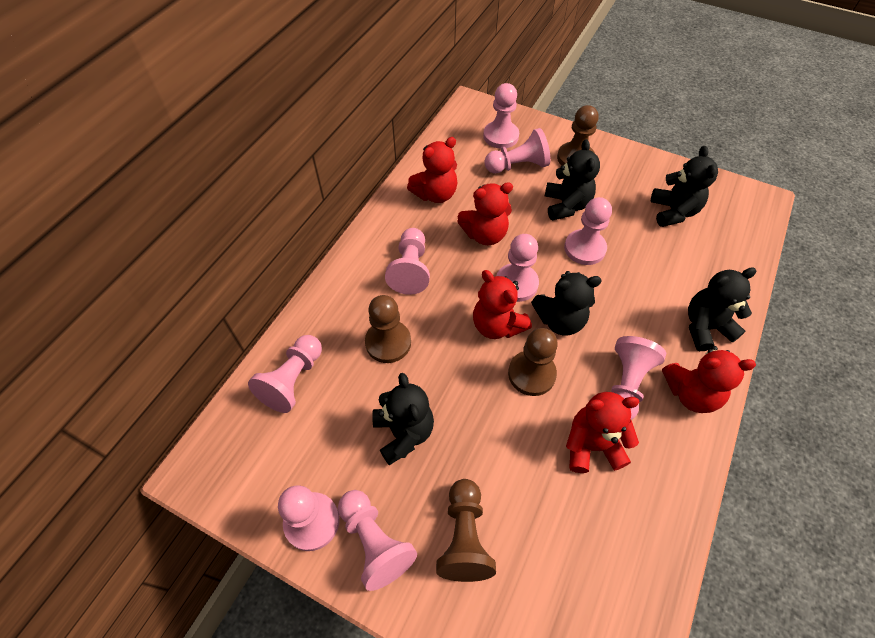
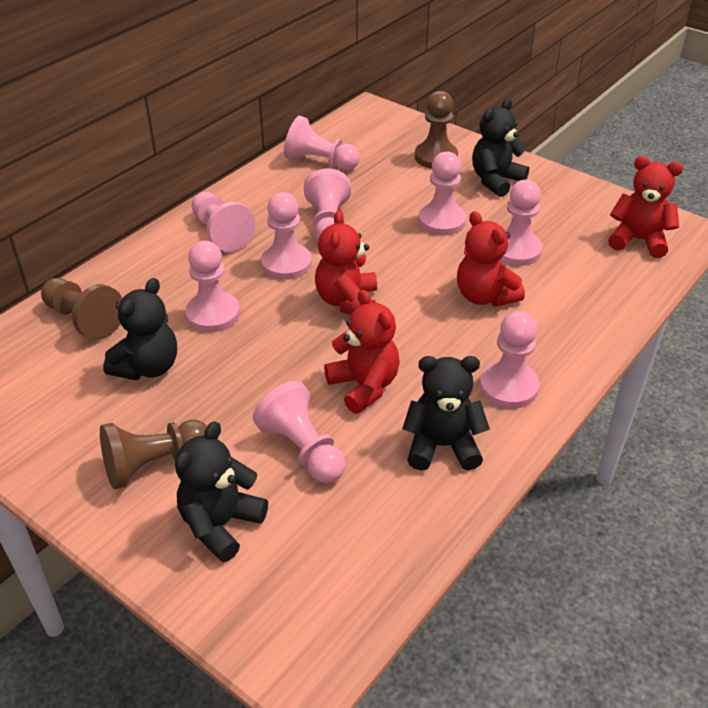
black teddy bear: 5 -> 4
brown pawn: 4 -> 3
red teddy bear: 5 -> 4

